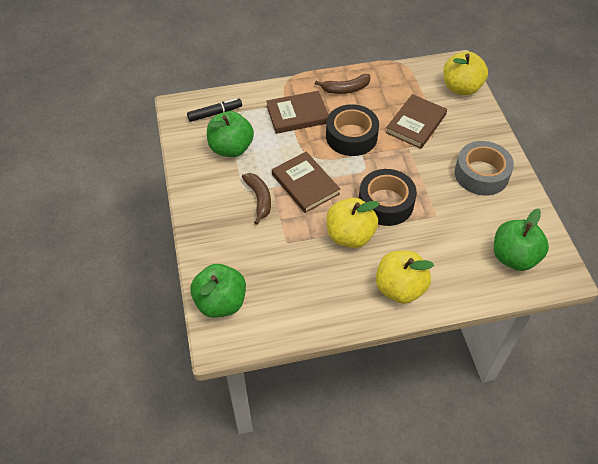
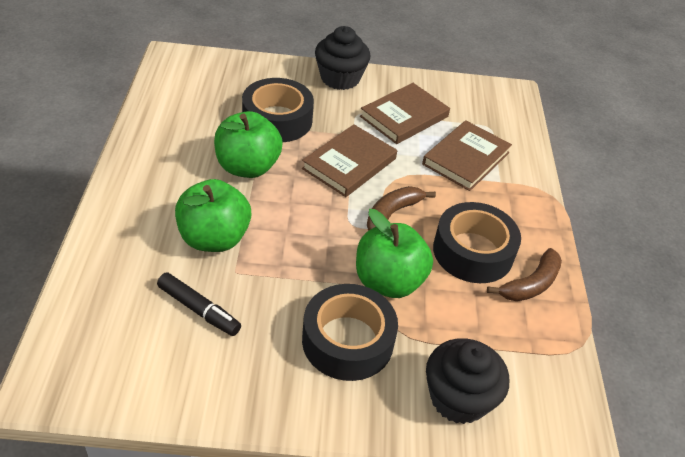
black cupcake: 0 -> 2
black tape: 2 -> 3
grey tape: 1 -> 0
yellow apple: 3 -> 0

